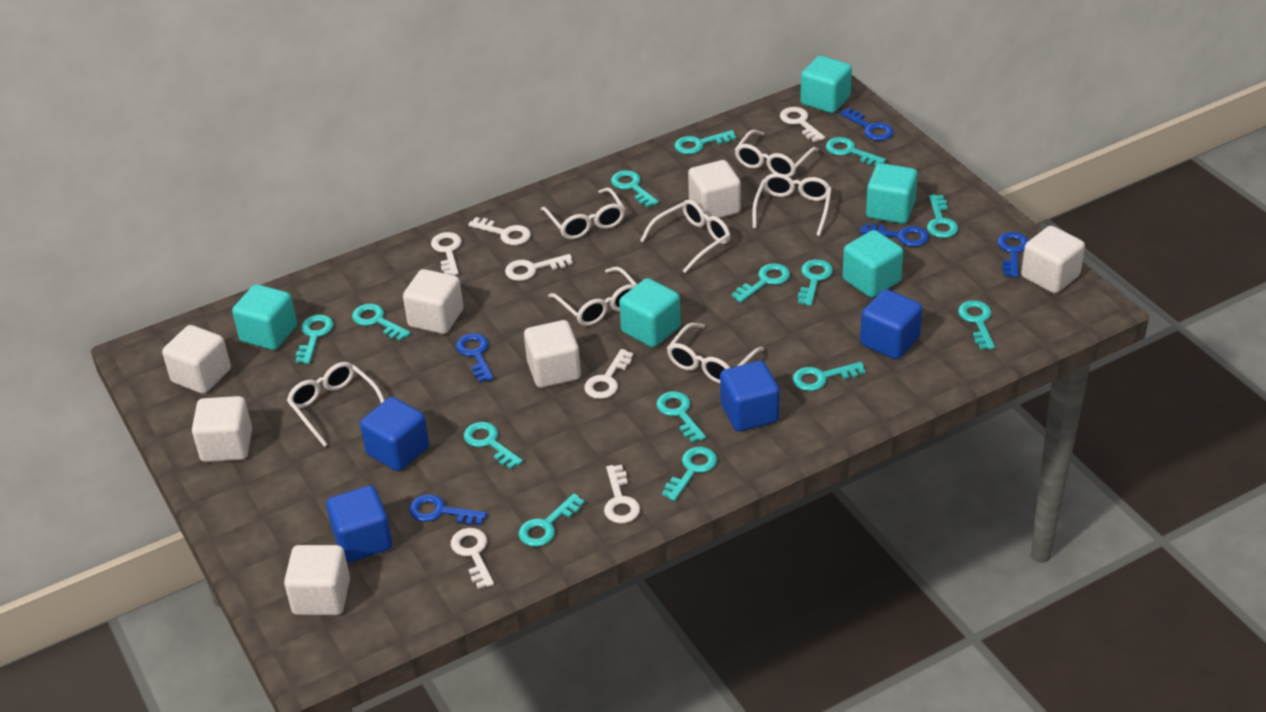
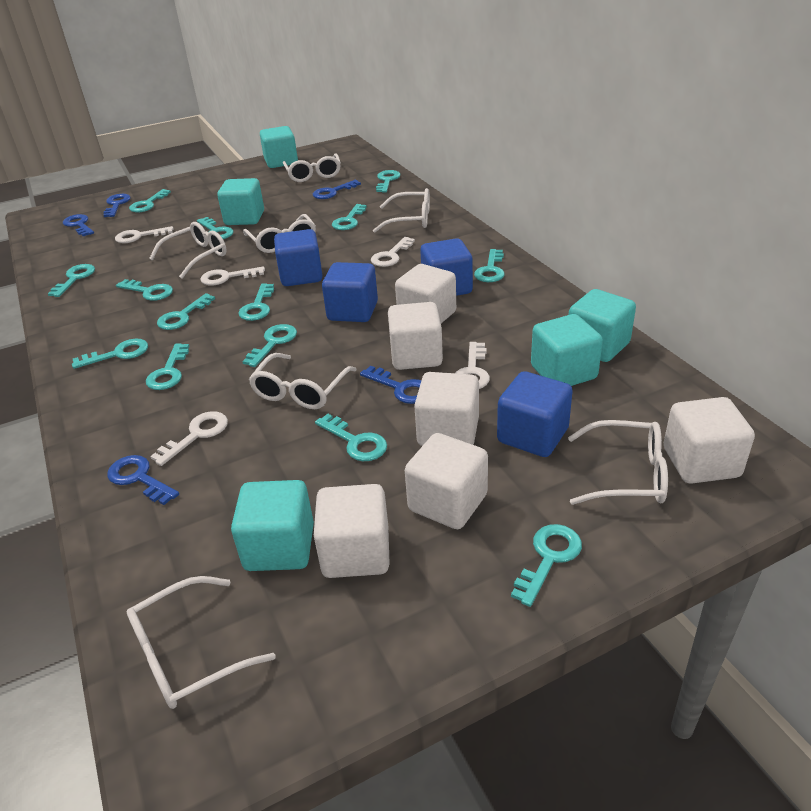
white cube: 7 -> 6
white key: 7 -> 5

